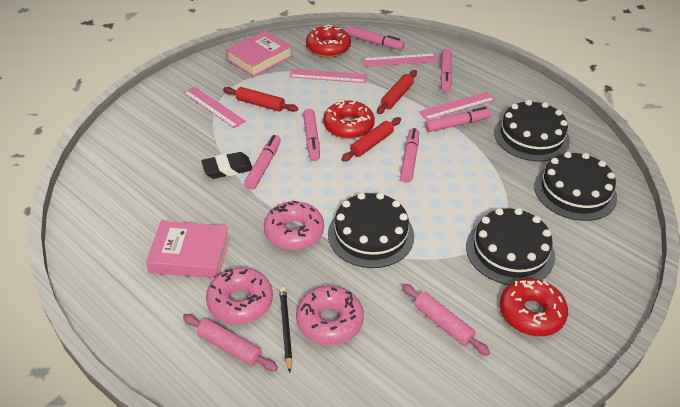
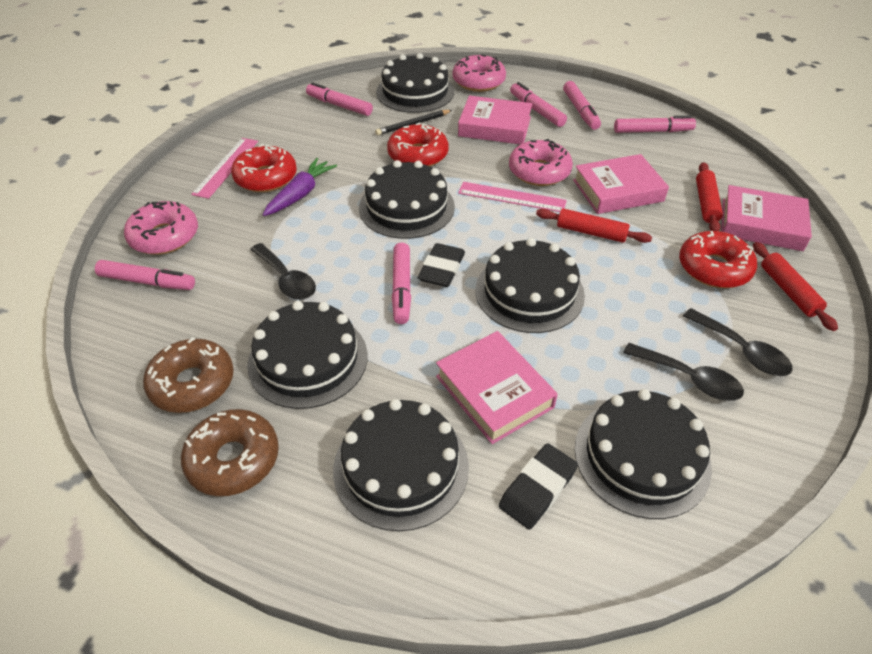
black cake: 4 -> 6
black eraser: 1 -> 2
black spoon: 0 -> 3
brown donut: 0 -> 2
pink book: 2 -> 4
pink rolling pin: 2 -> 0
pink ruler: 4 -> 2
purple carrot: 0 -> 1

